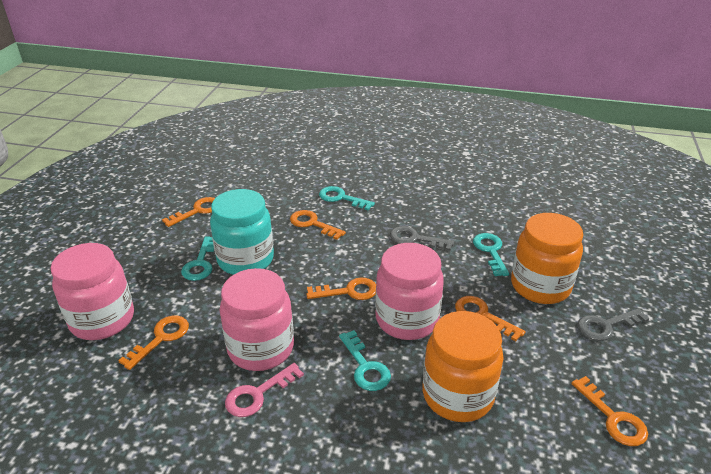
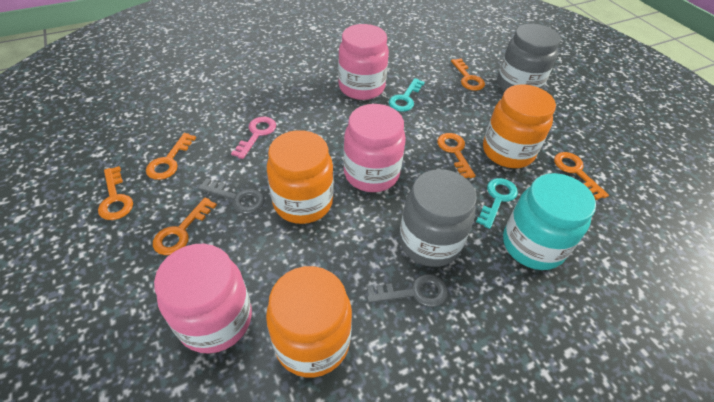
grey jar: 0 -> 2
orange jar: 2 -> 3
turquoise key: 4 -> 2

